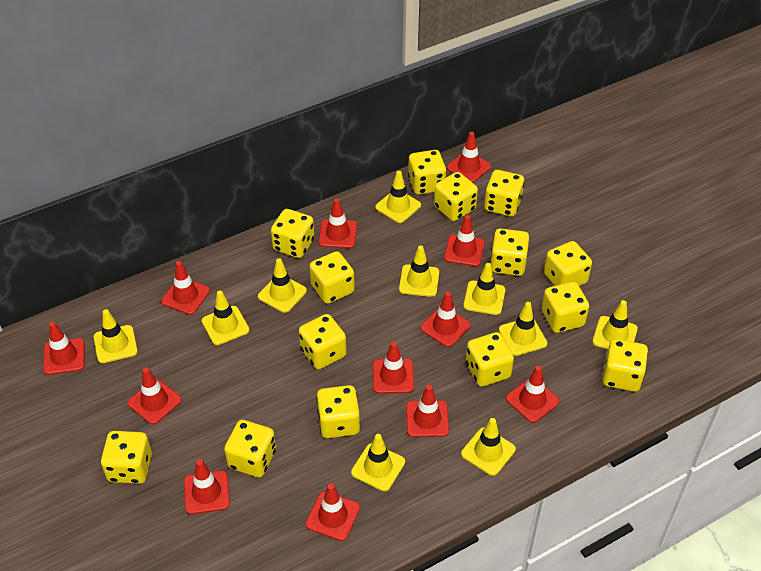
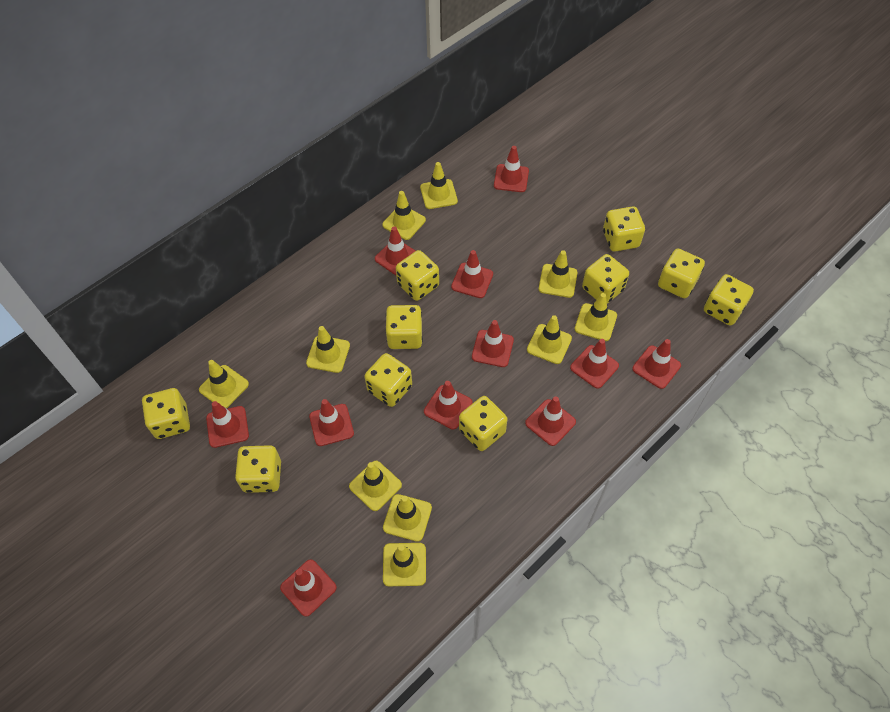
red traffic cone: 12 -> 11
yellow dice: 14 -> 10

